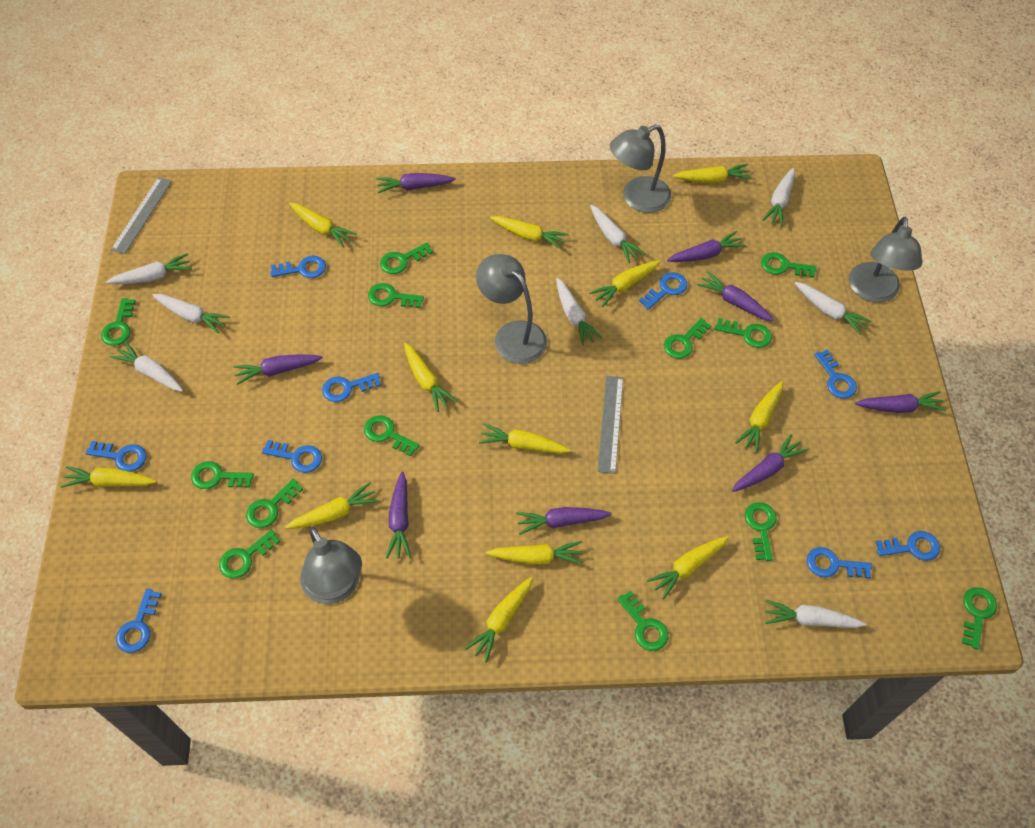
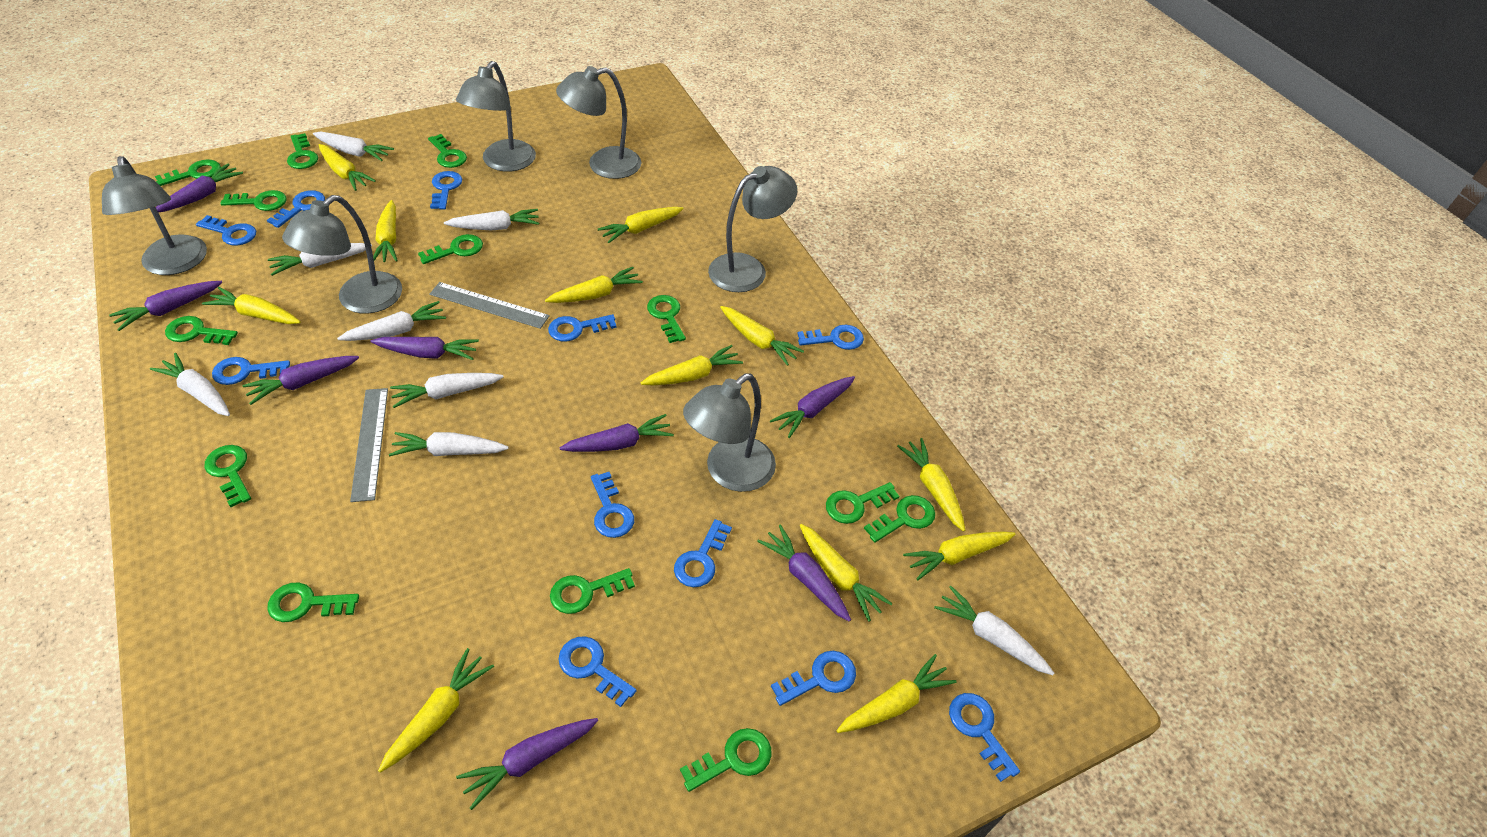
blue key: 9 -> 11
grey lamp: 4 -> 6

